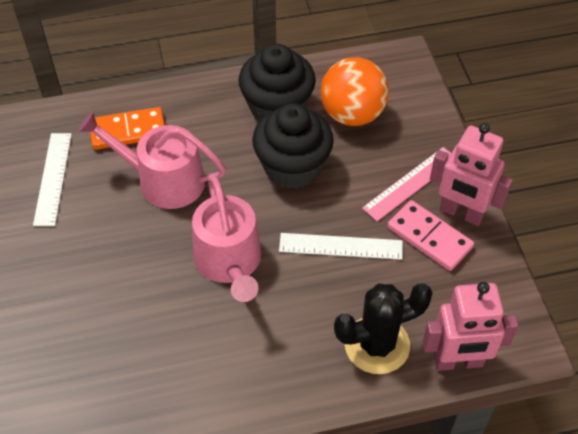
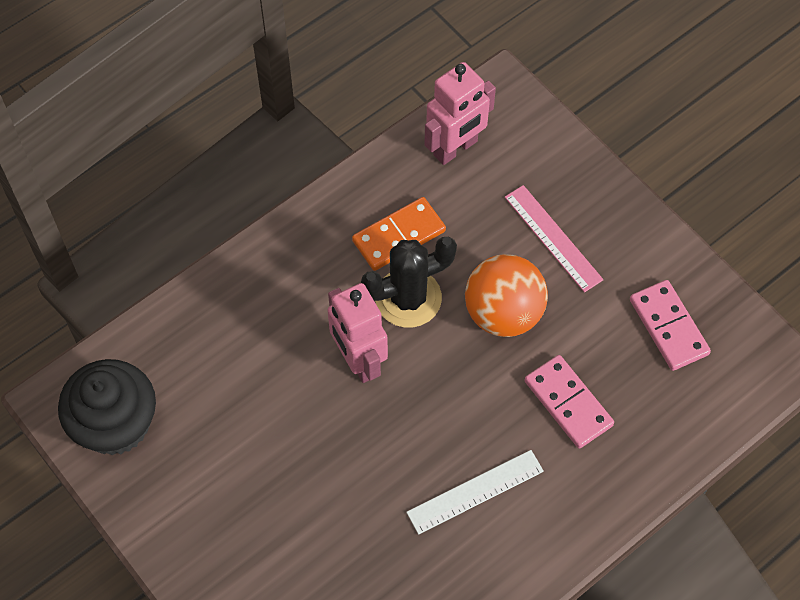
black cupcake: 2 -> 1
pink domino: 1 -> 2
pink watering can: 2 -> 0
white ruler: 2 -> 1

